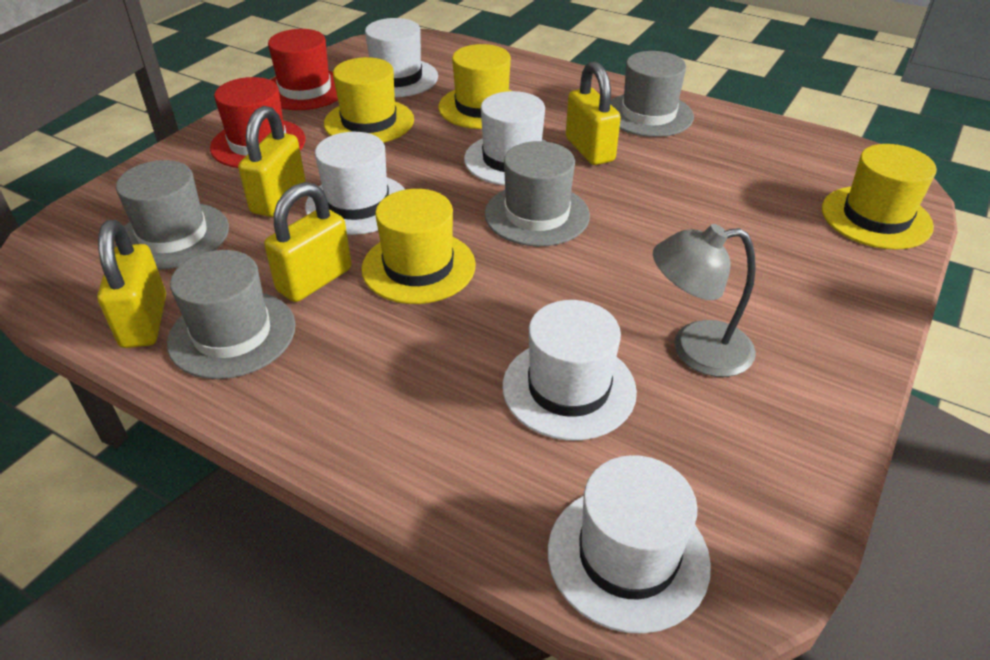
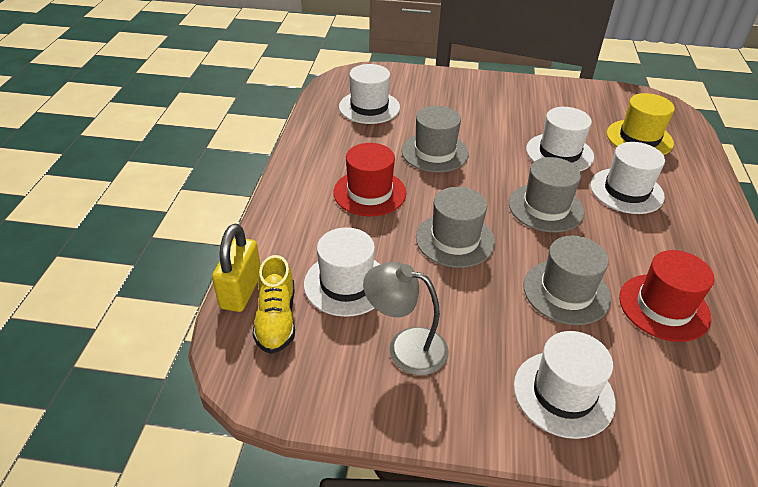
yellow hat: 4 -> 1
yellow padlock: 4 -> 1
yellow shoe: 0 -> 1

